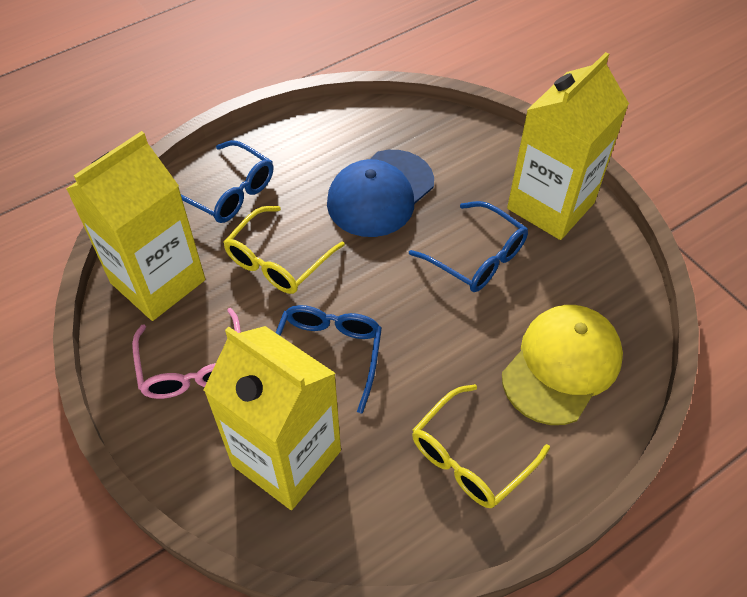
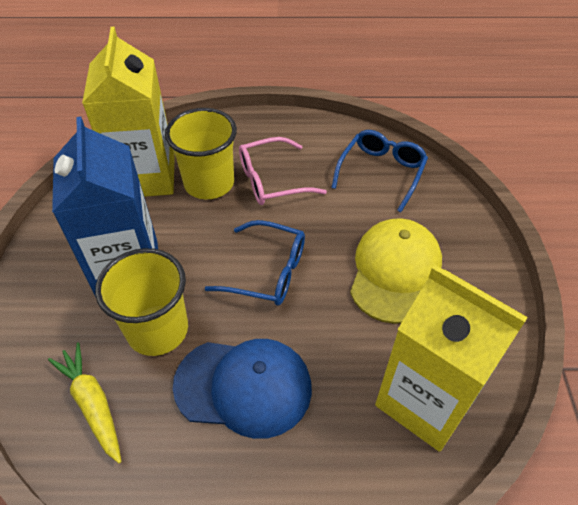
blue carton: 0 -> 1
blue glasses: 3 -> 2
yellow carrot: 0 -> 1
yellow carton: 3 -> 2
yellow cup: 0 -> 2
yellow glasses: 2 -> 0

